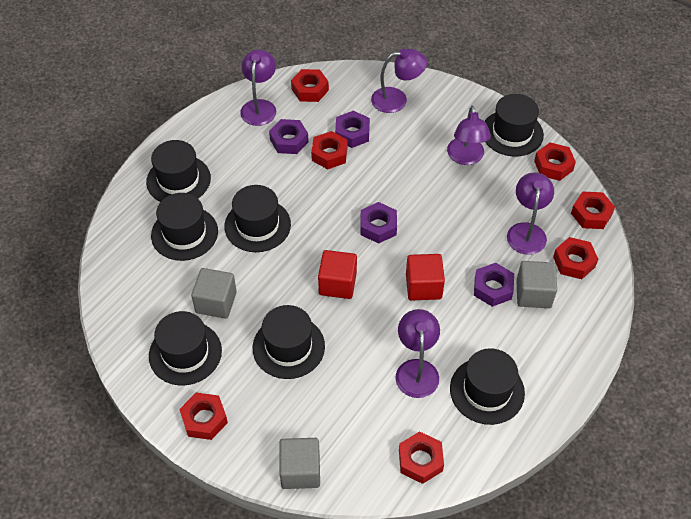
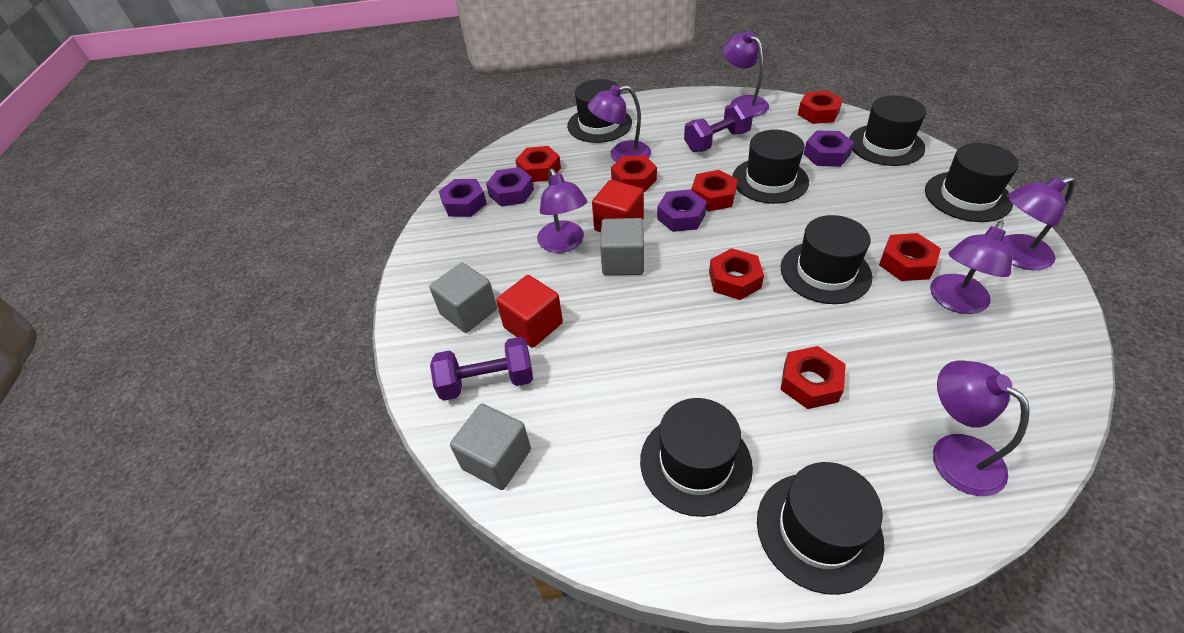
purple dumbbell: 0 -> 2
purple lamp: 5 -> 6

